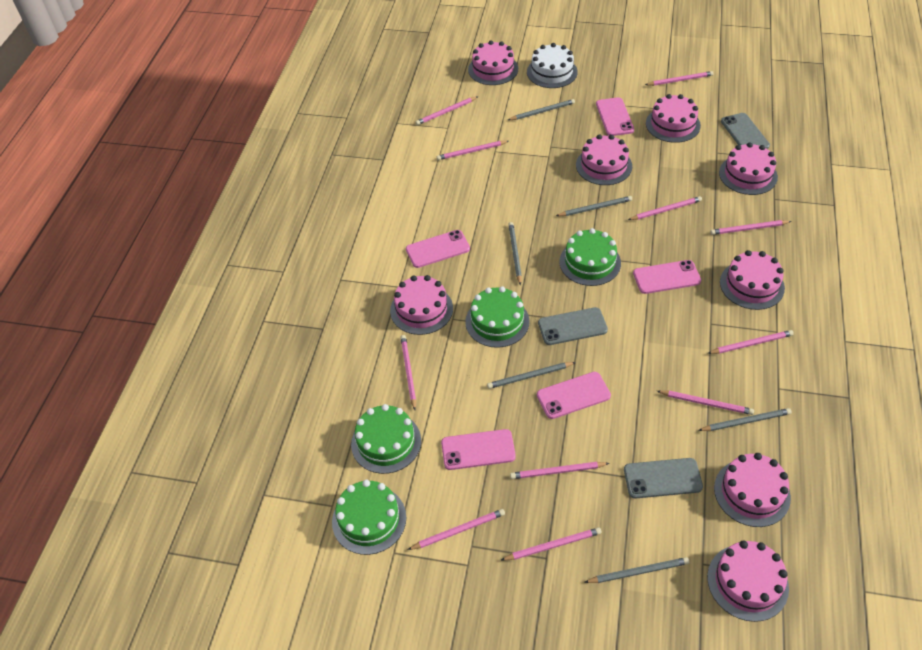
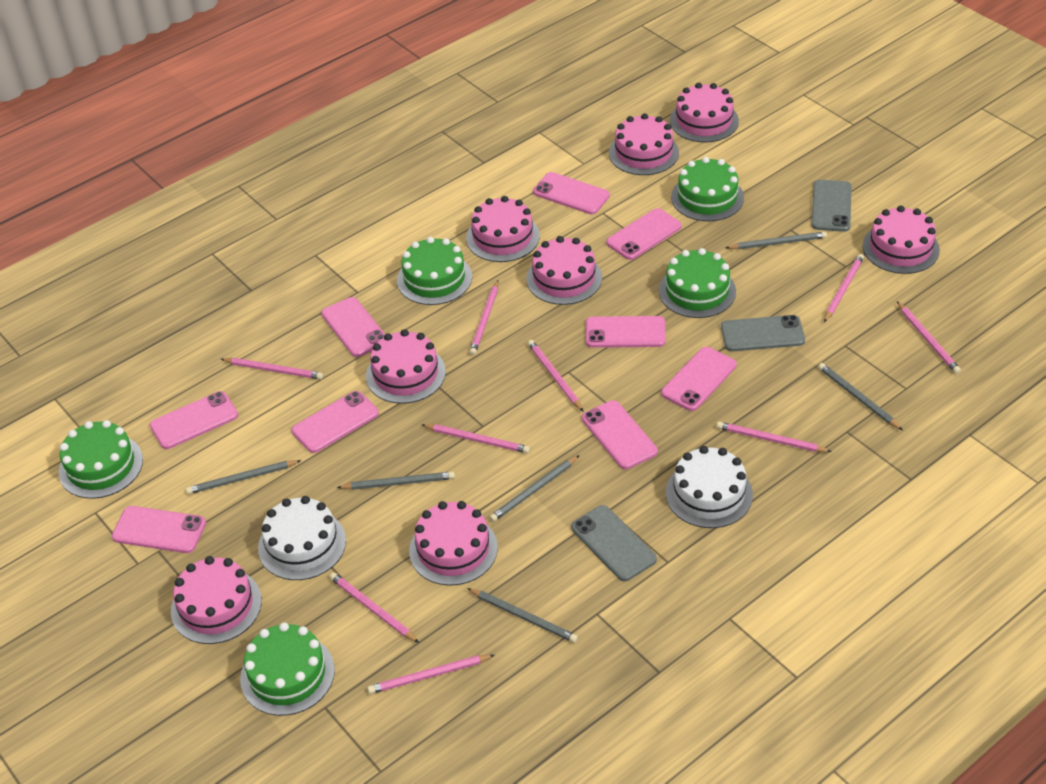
green cake: 4 -> 5
pink pencil: 11 -> 9
pink phone: 5 -> 9
white cake: 1 -> 2

